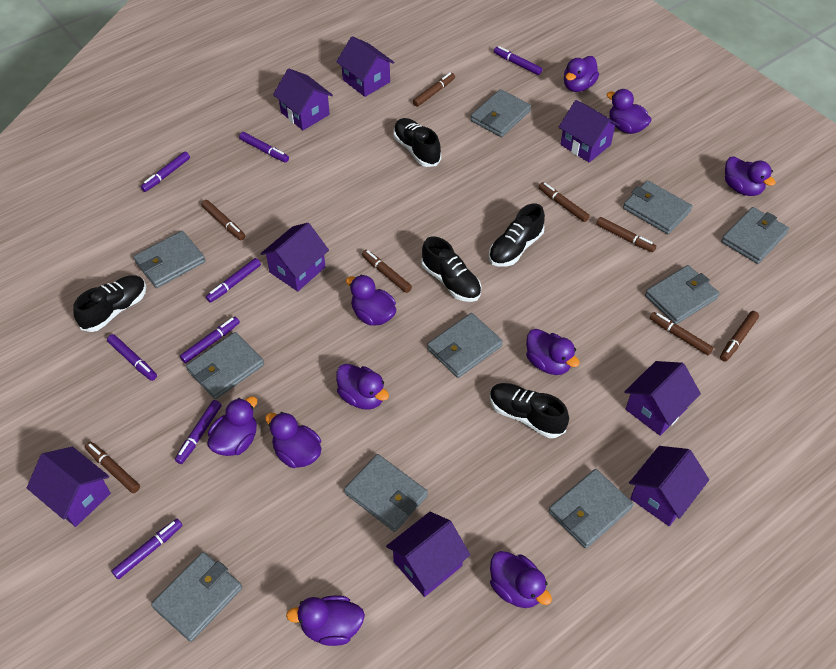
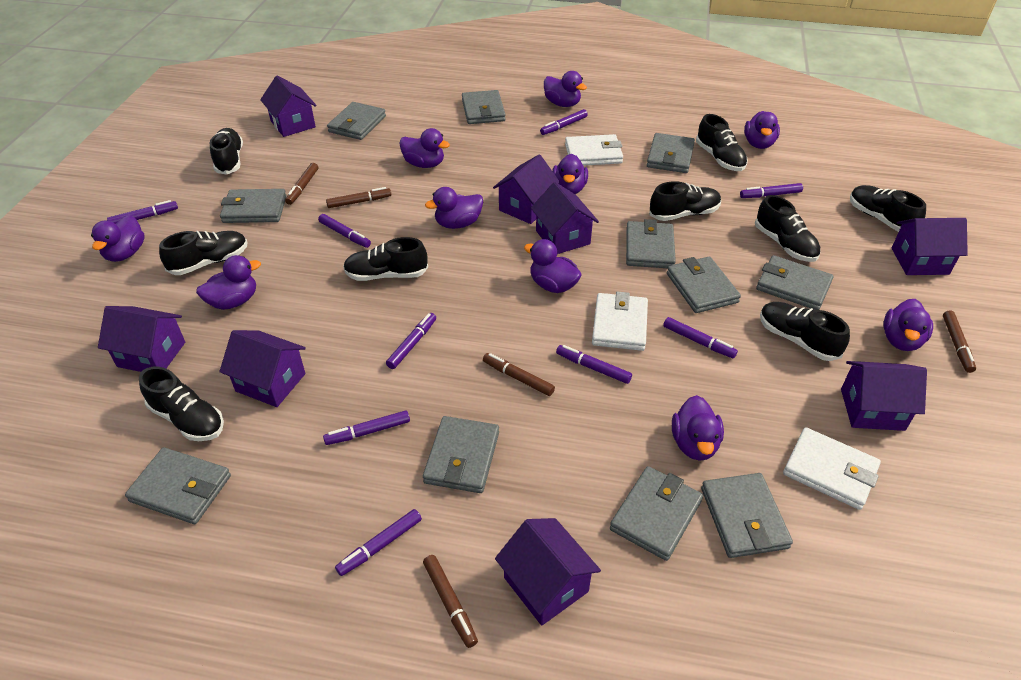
black shoe: 5 -> 9
brown marker: 8 -> 5
grey wallet: 10 -> 11
purple marker: 8 -> 9
white wallet: 0 -> 3

